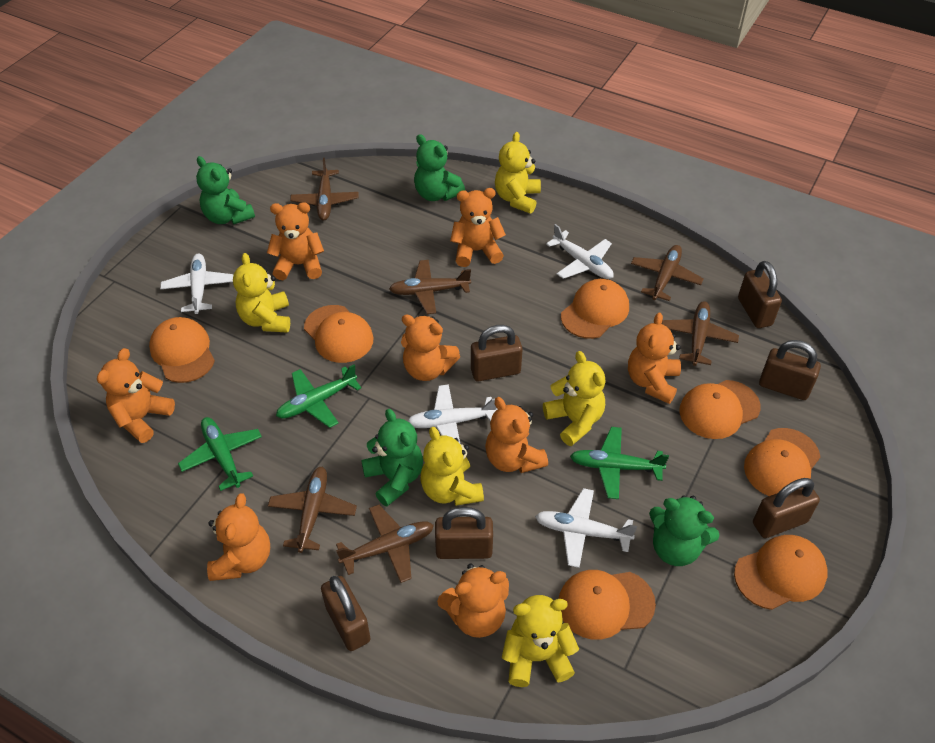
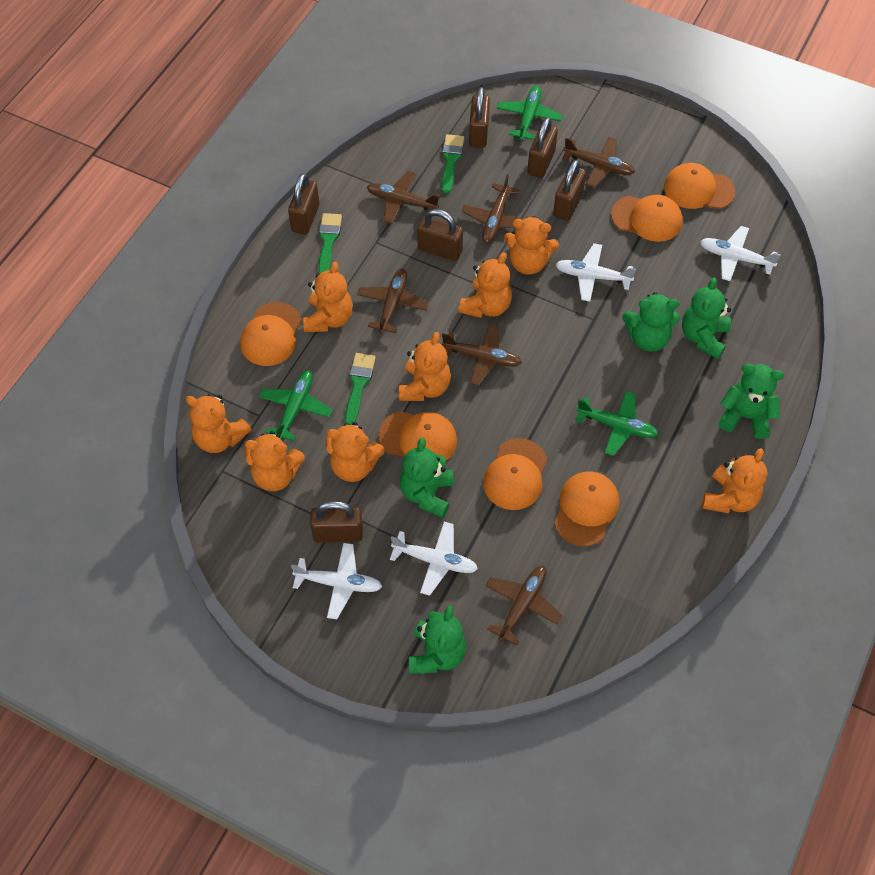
green brush: 0 -> 3
green teddy bear: 4 -> 5
orange cap: 7 -> 6
yellow teddy bear: 5 -> 0

